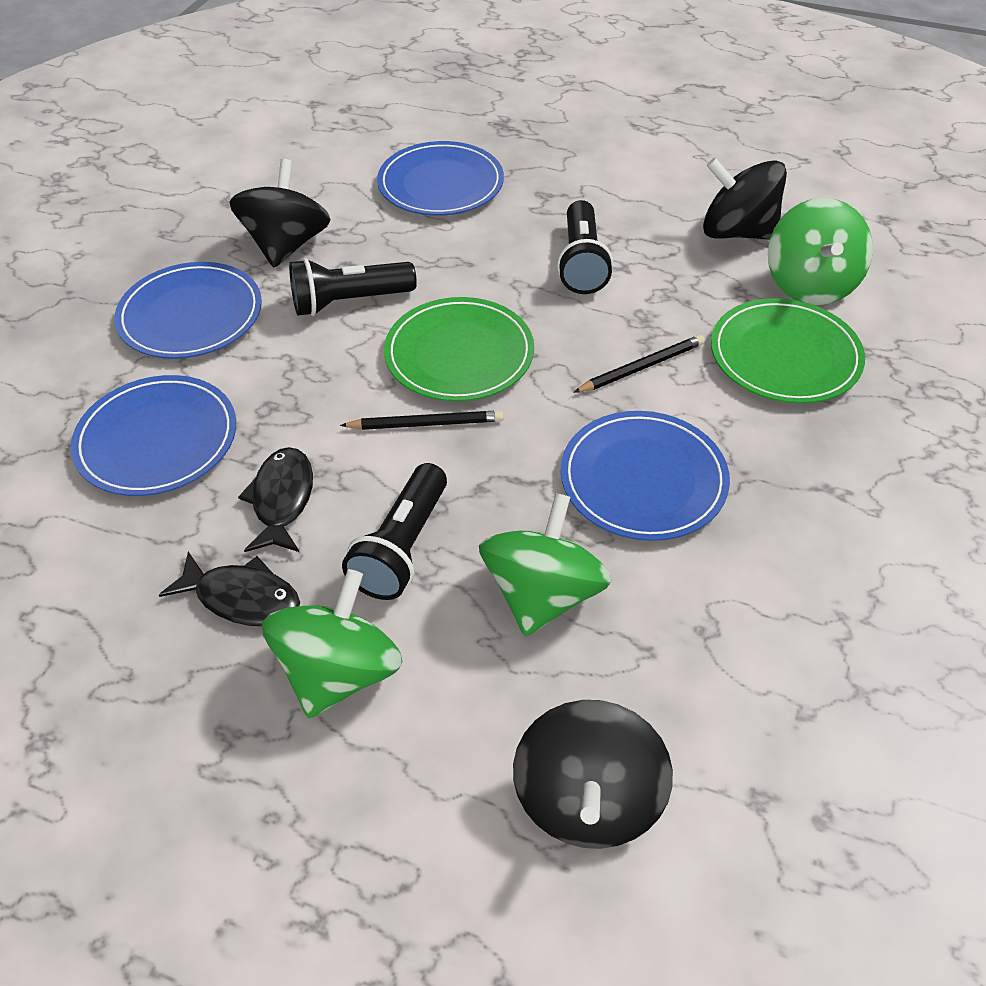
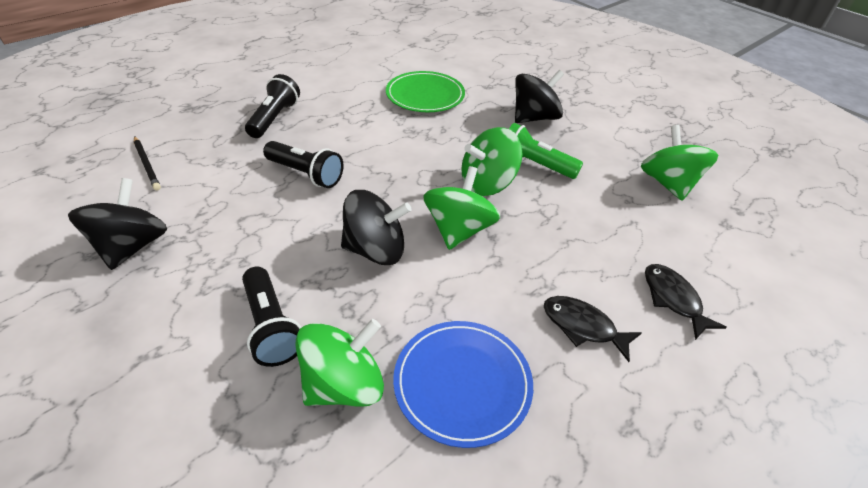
black pencil: 2 -> 1
blue plate: 4 -> 1
green flashlight: 0 -> 1
green plate: 2 -> 1
green spinning top: 3 -> 4

